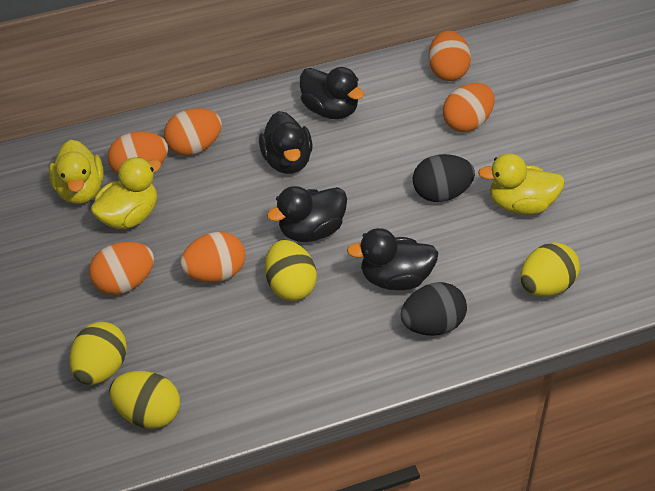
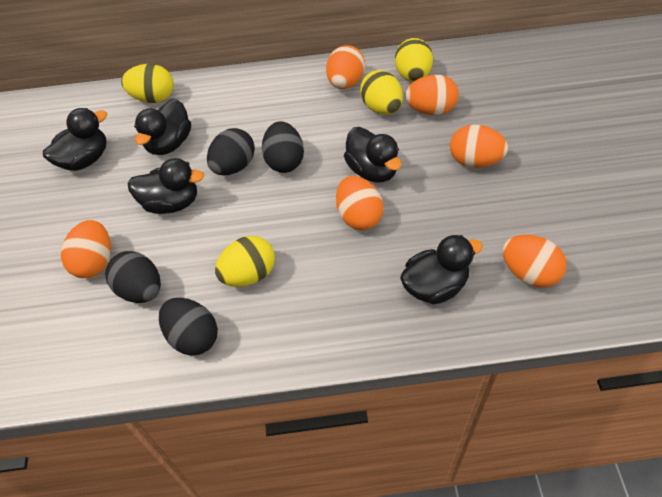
black duck: 4 -> 5
black egg: 2 -> 4
yellow duck: 3 -> 0

